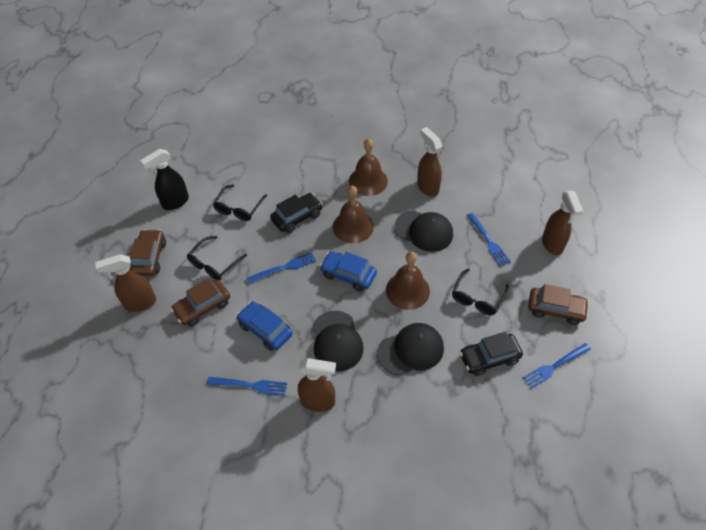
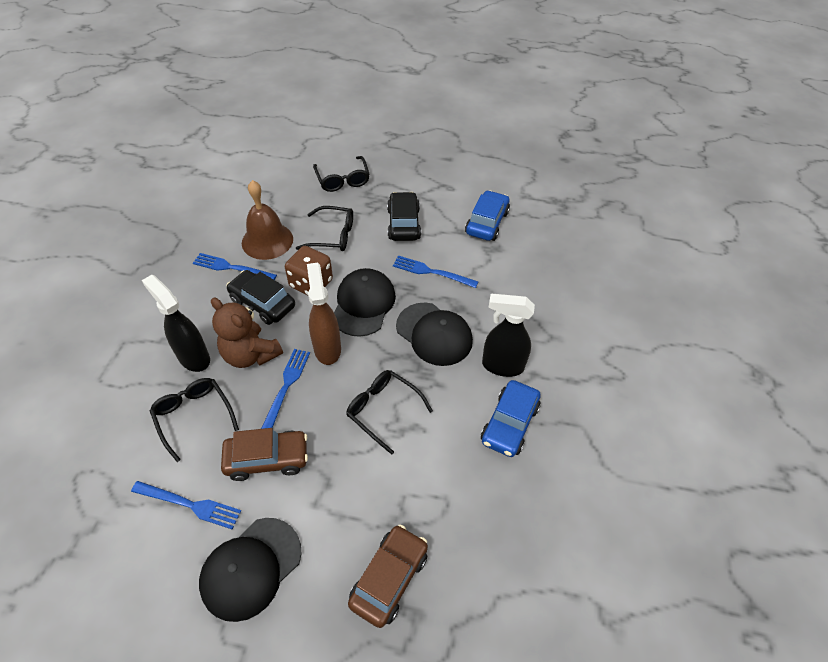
black glasses: 3 -> 4
black spray bottle: 1 -> 2
brown bell: 3 -> 1
brown car: 3 -> 2
brown dice: 0 -> 1
brown spray bottle: 4 -> 1
brown teddy bear: 0 -> 1

